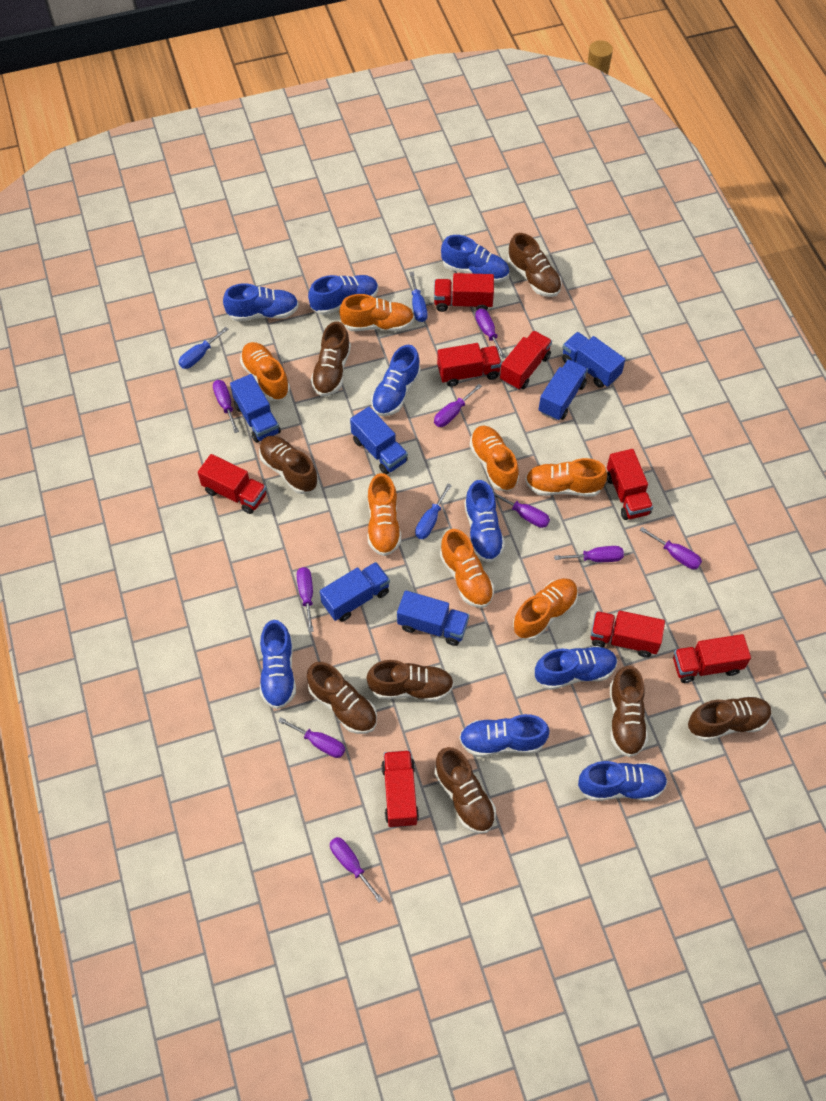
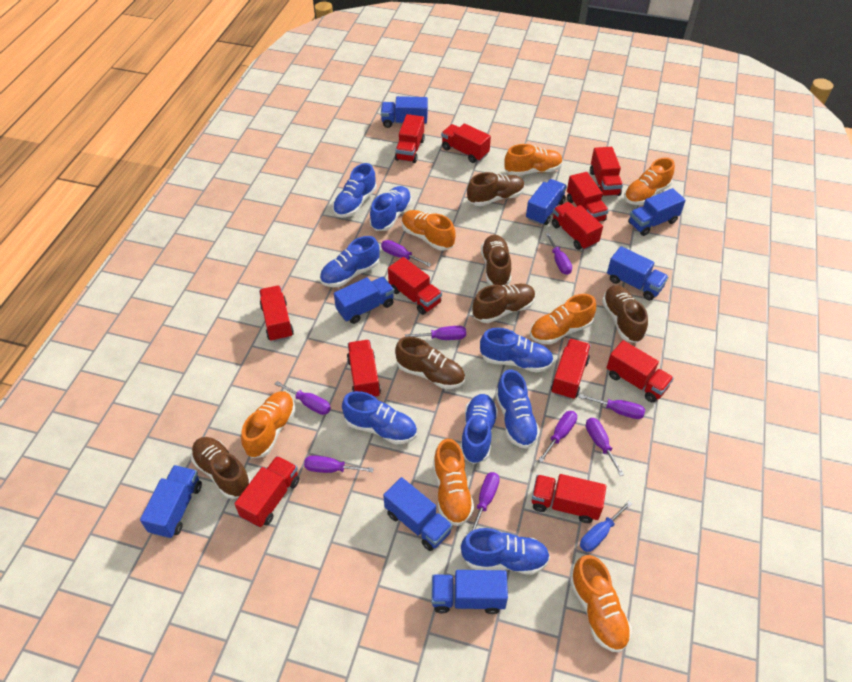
blue screwdriver: 3 -> 1
blue shoe: 9 -> 8
blue truck: 6 -> 8
brown shoe: 8 -> 6
red truck: 8 -> 12

